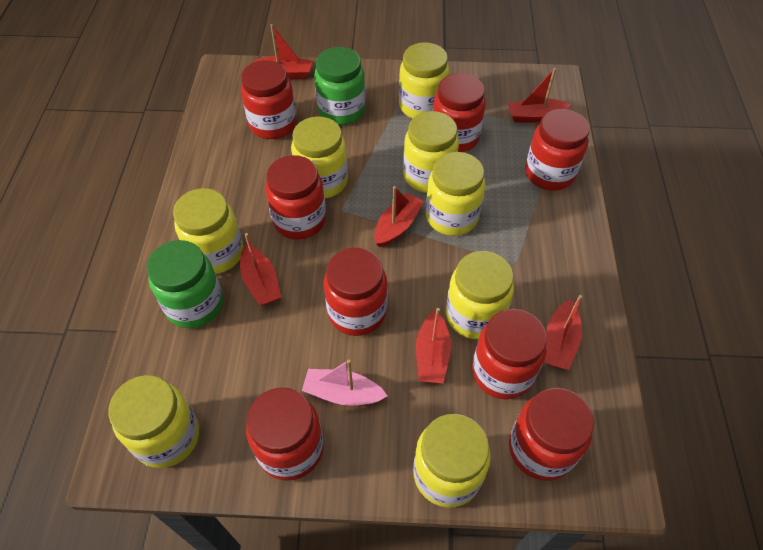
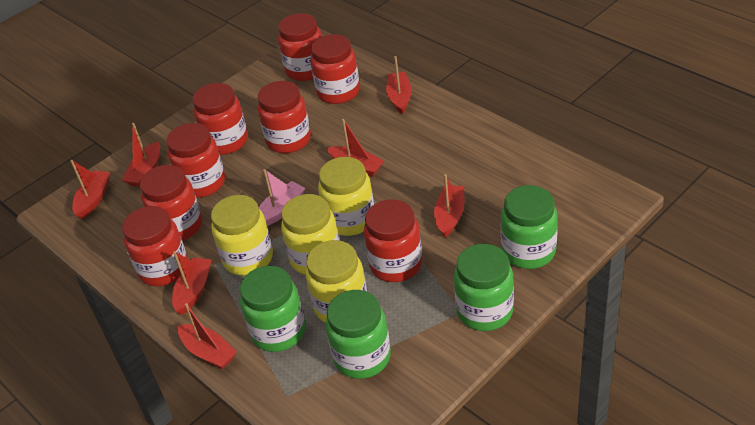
green jar: 2 -> 4
red boat: 6 -> 7
yellow jar: 8 -> 4

